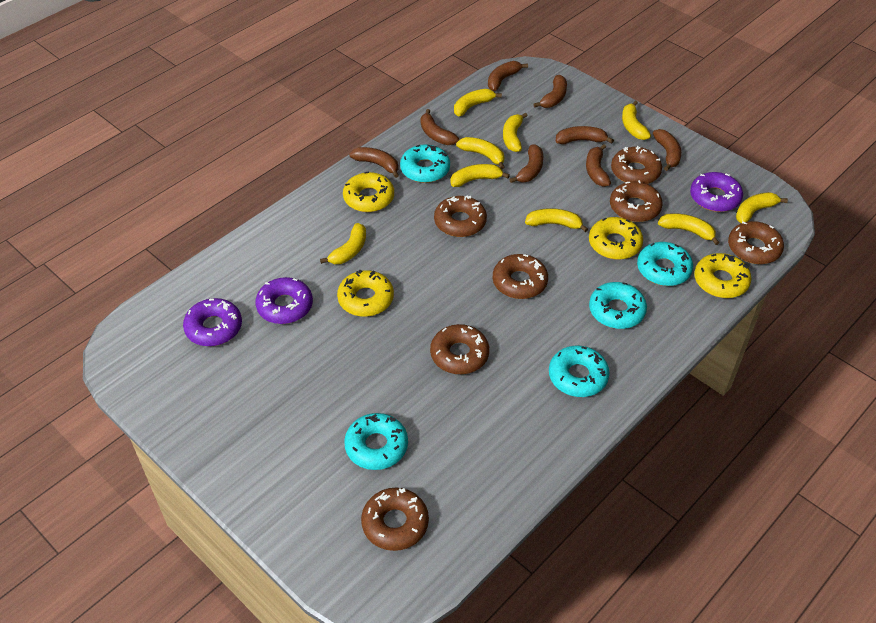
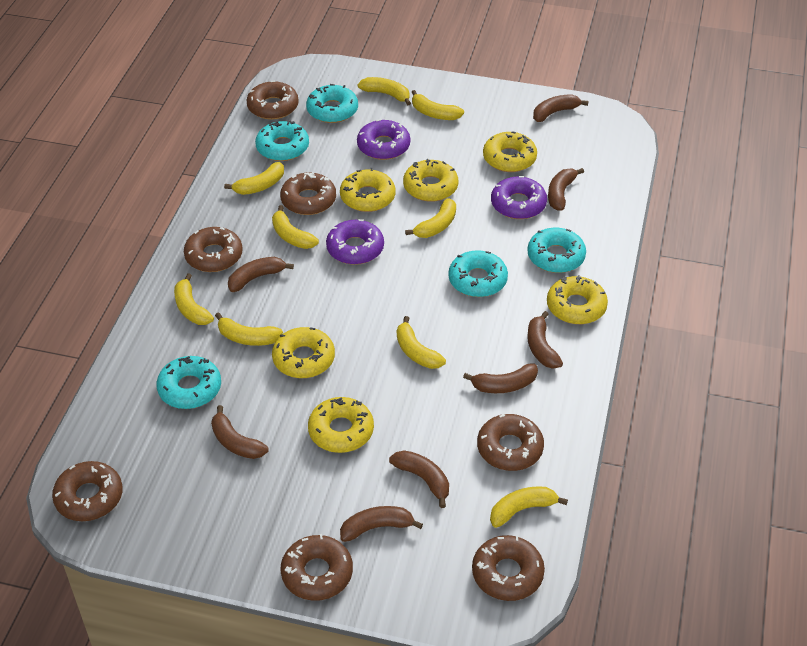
yellow donut: 4 -> 6

